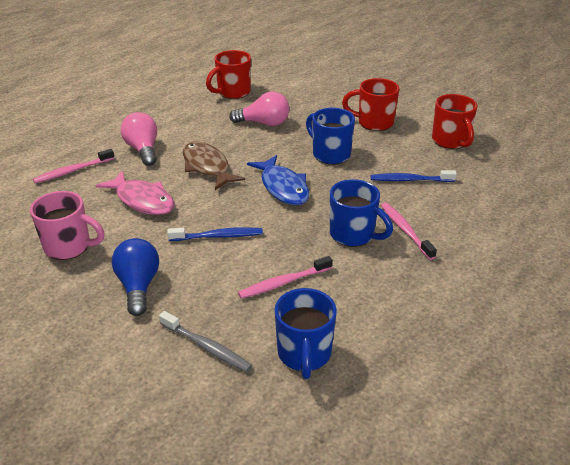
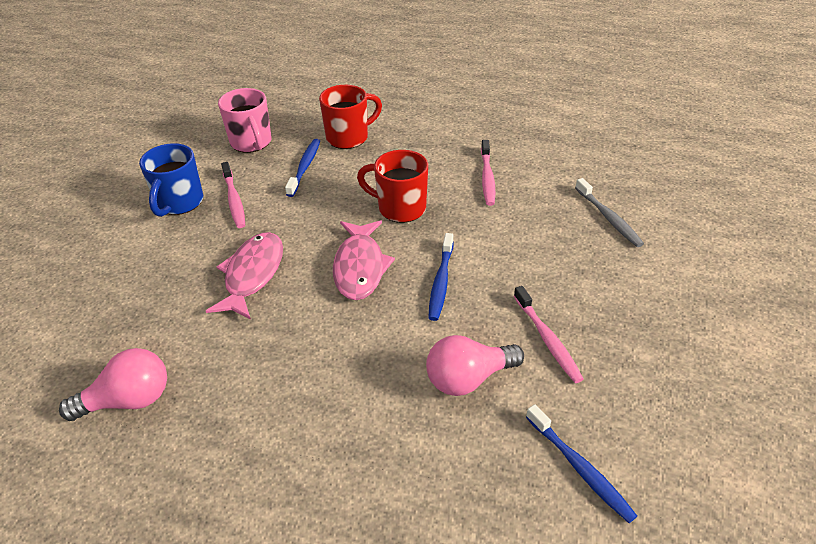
blue fish: 1 -> 0
blue light bulb: 1 -> 0
blue mug: 3 -> 1
blue toothbrush: 2 -> 3
brown fish: 1 -> 0
pink fish: 1 -> 2
red mug: 3 -> 2

